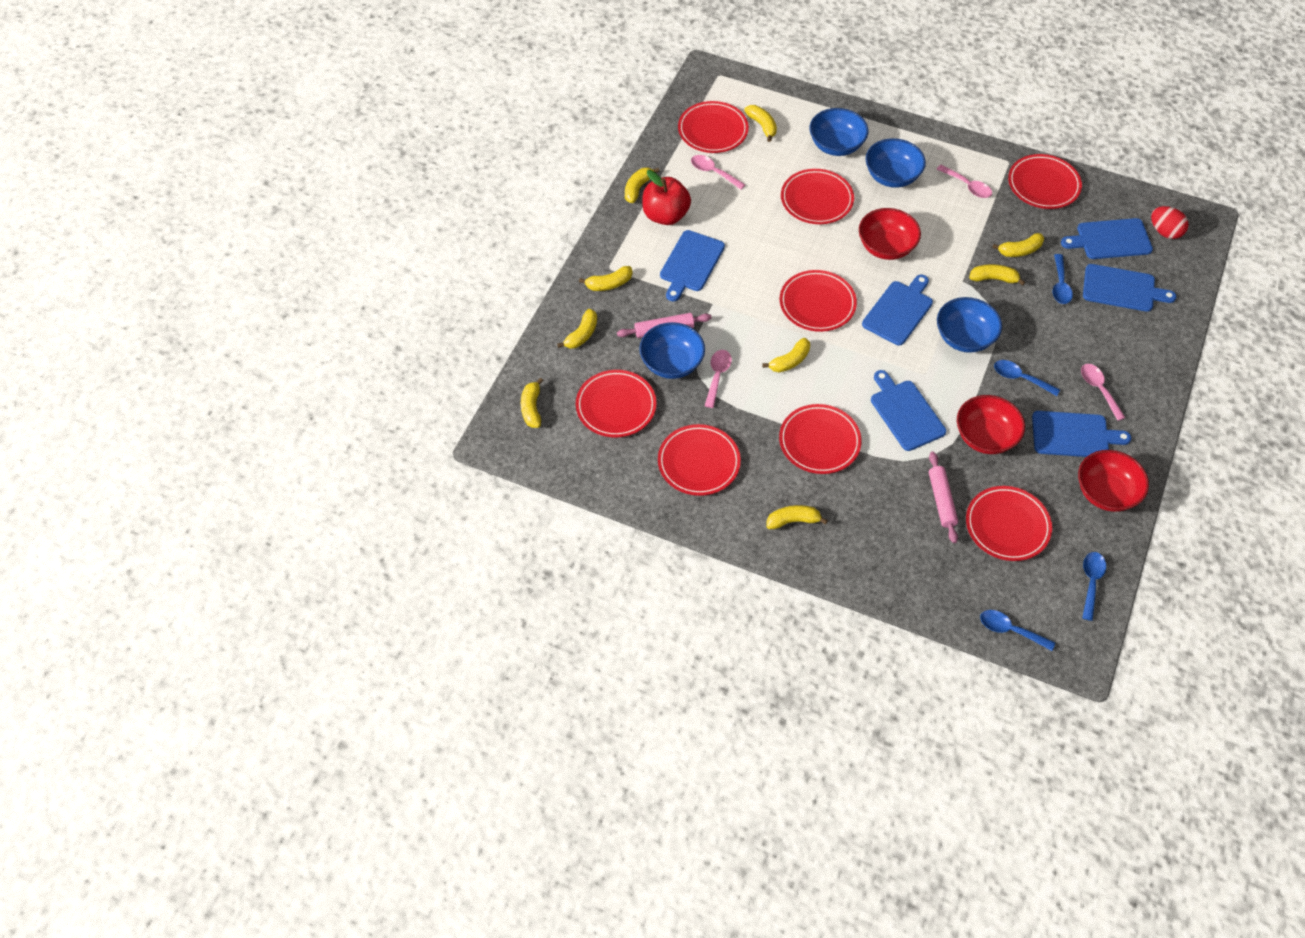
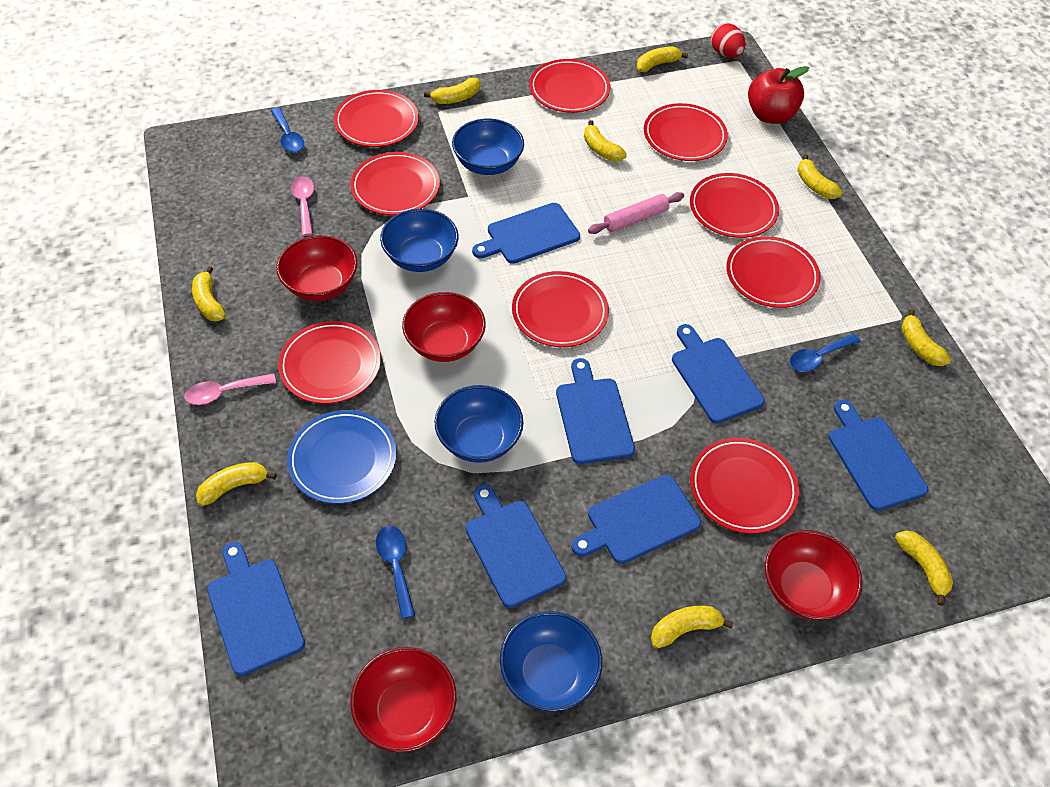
blue cutting board: 6 -> 7
blue plate: 0 -> 1
blue spoon: 4 -> 3
pink rolling pin: 2 -> 1
pink spoon: 4 -> 2
red bowl: 3 -> 4
red plate: 8 -> 9

